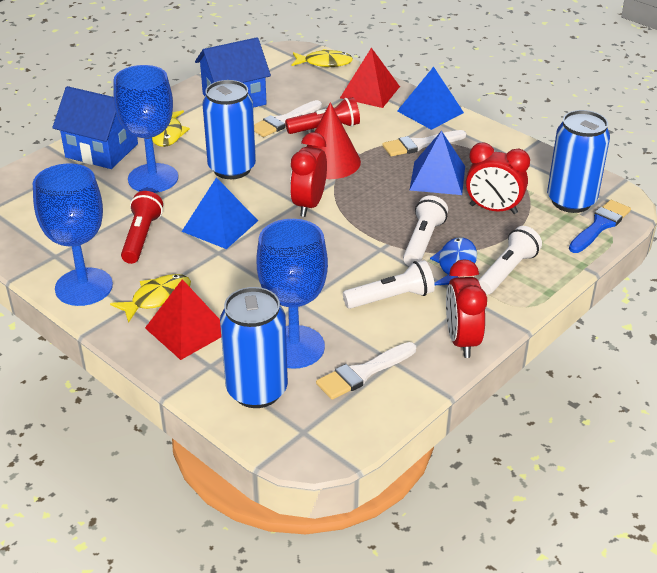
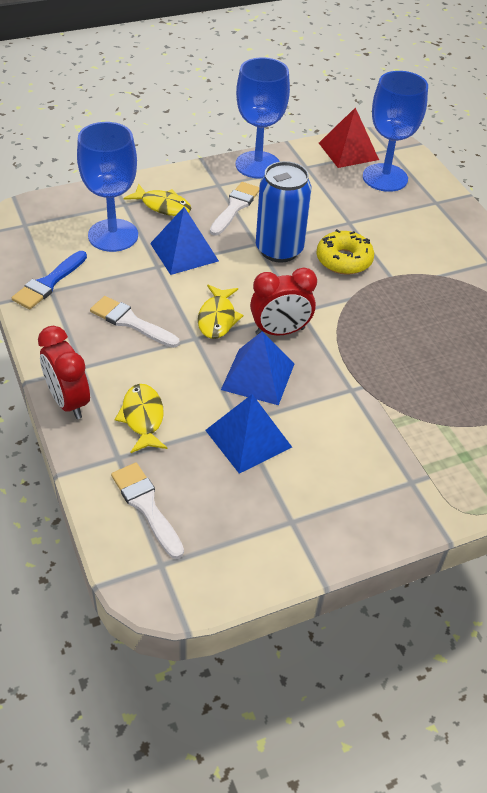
blue can: 3 -> 1
blue fish: 1 -> 0
blue house: 2 -> 0
red clock: 3 -> 2
red cone: 1 -> 0
red flashlight: 2 -> 0
red pyramid: 2 -> 1
white flashlight: 3 -> 0
yellow donut: 0 -> 1

